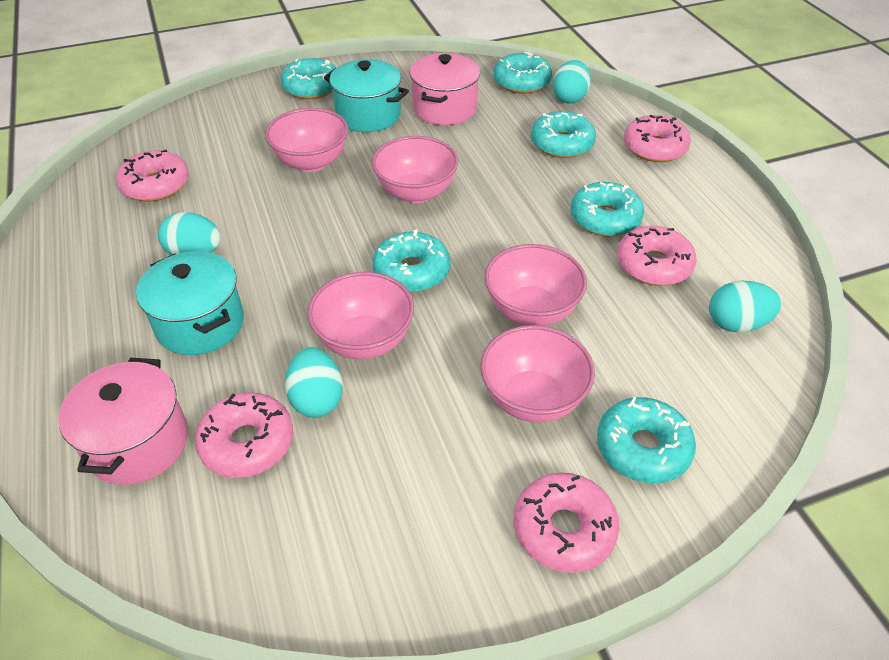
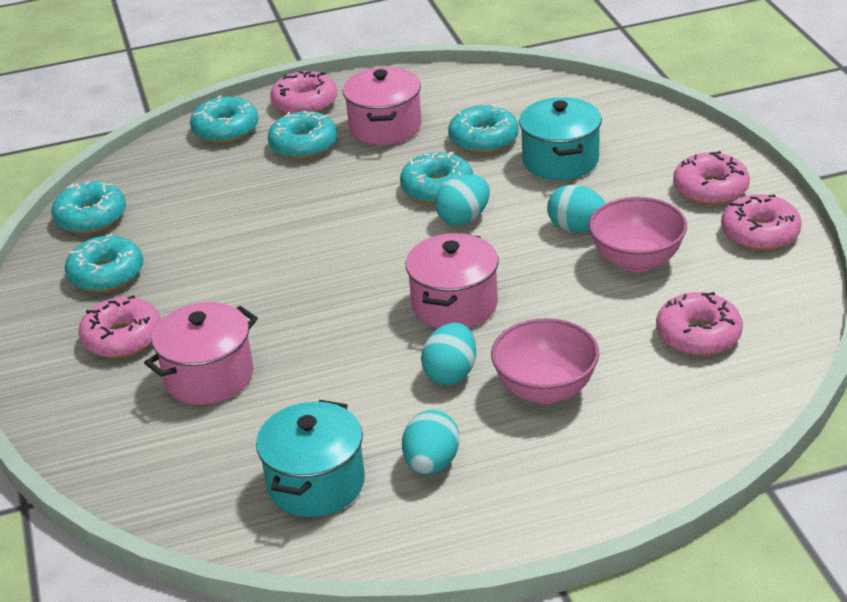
pink bowl: 5 -> 2
pink pot: 2 -> 3

